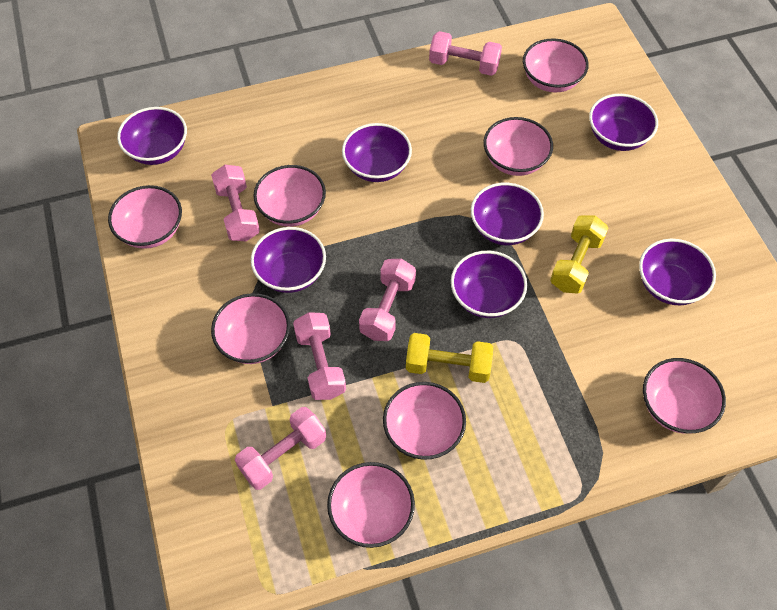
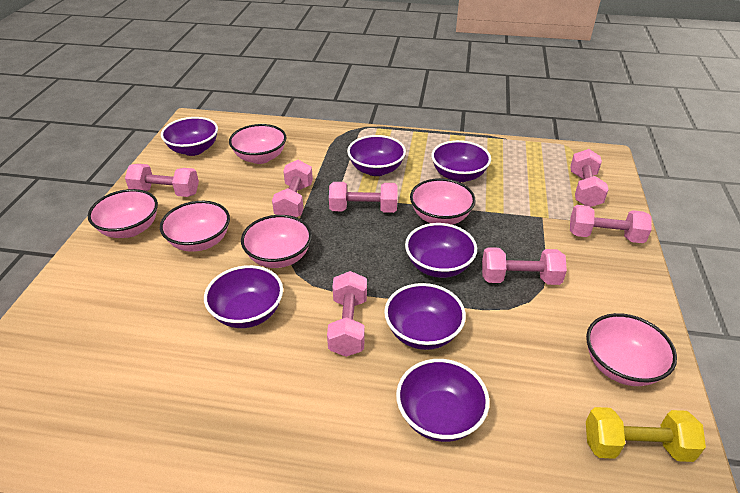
pink bowl: 8 -> 6
pink dumbbell: 5 -> 7
yellow dumbbell: 2 -> 1

